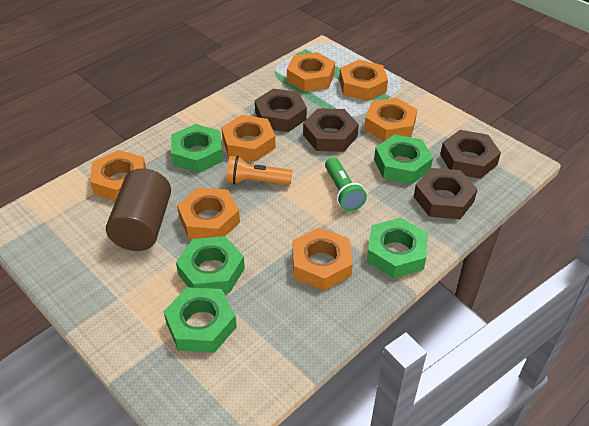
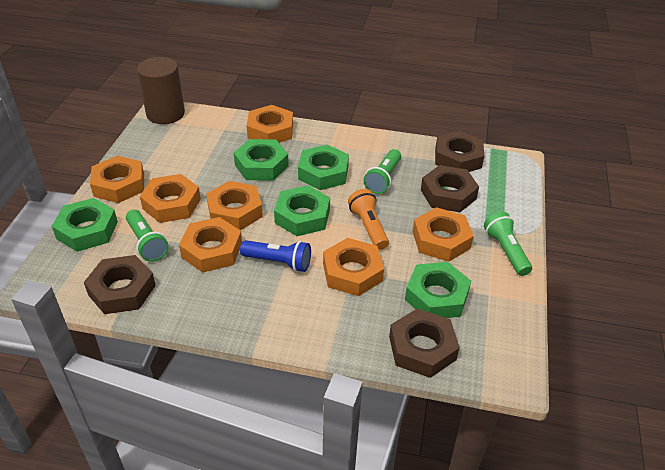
blue flashlight: 0 -> 1
green flashlight: 1 -> 3

